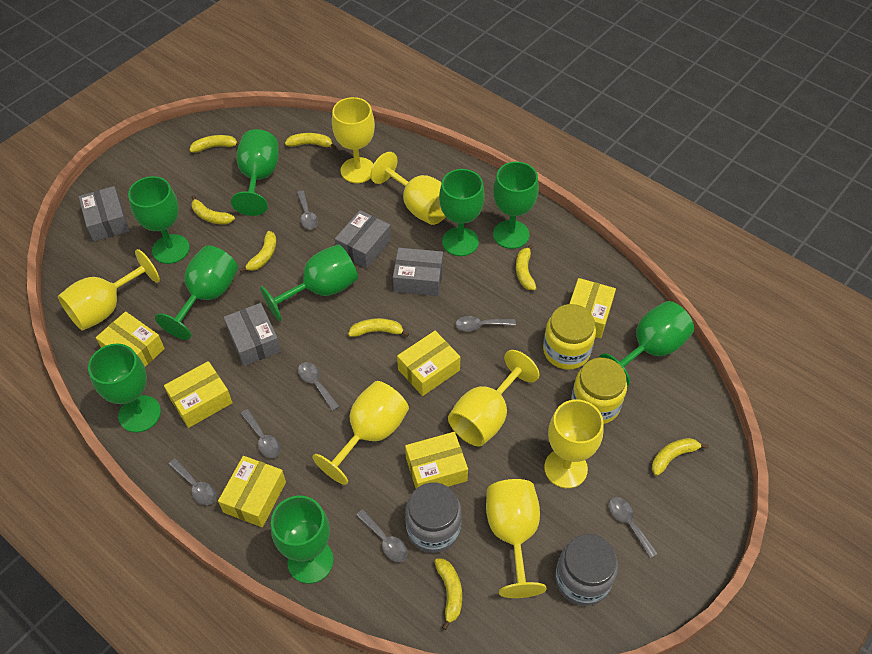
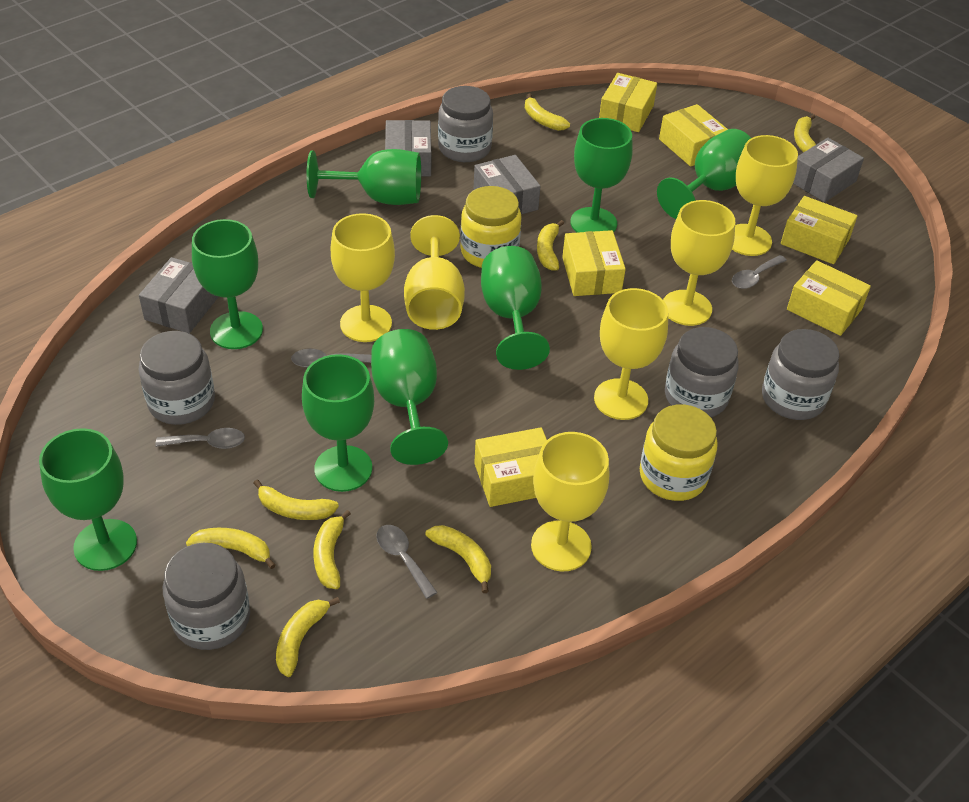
green goblet: 9 -> 8
grey jar: 2 -> 5
grey spoon: 7 -> 4
yellow goblet: 7 -> 6

